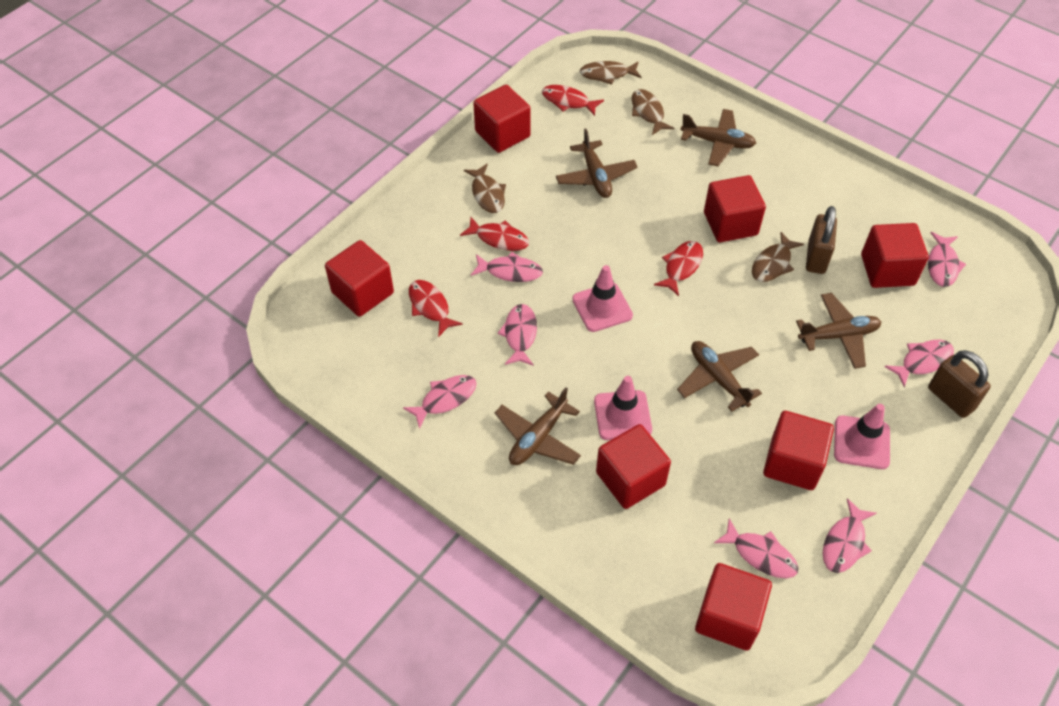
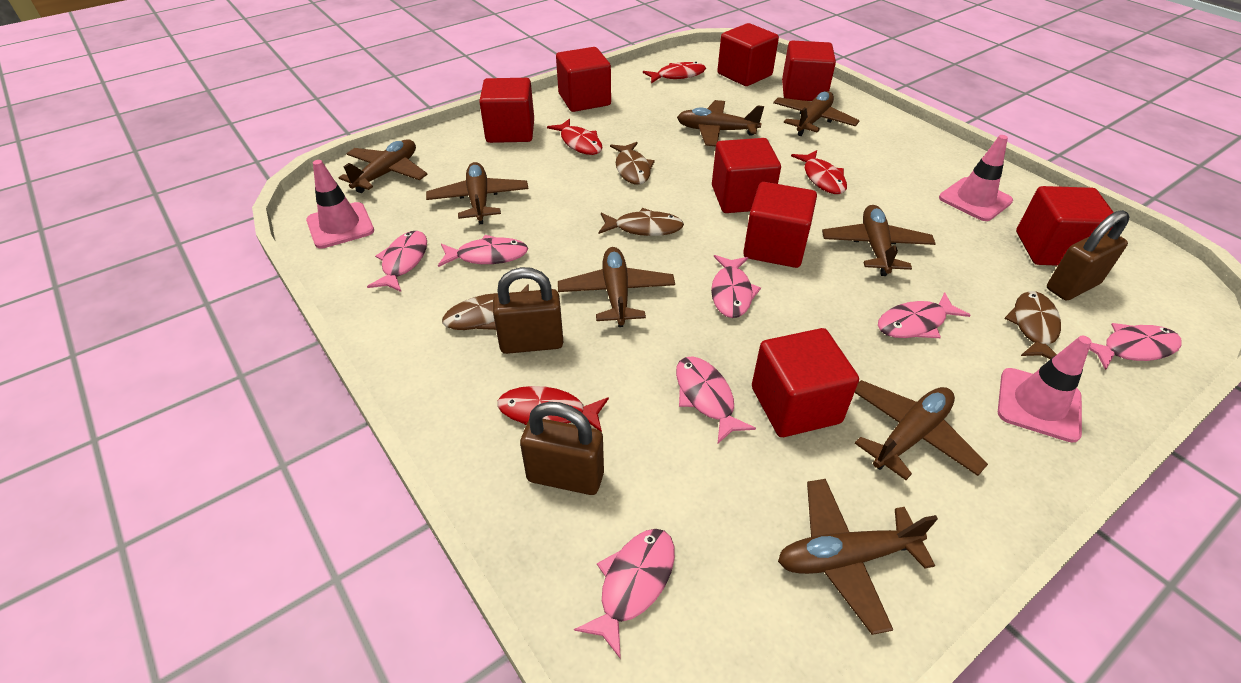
brown padlock: 2 -> 3
brown plane: 5 -> 8
red cube: 7 -> 8

